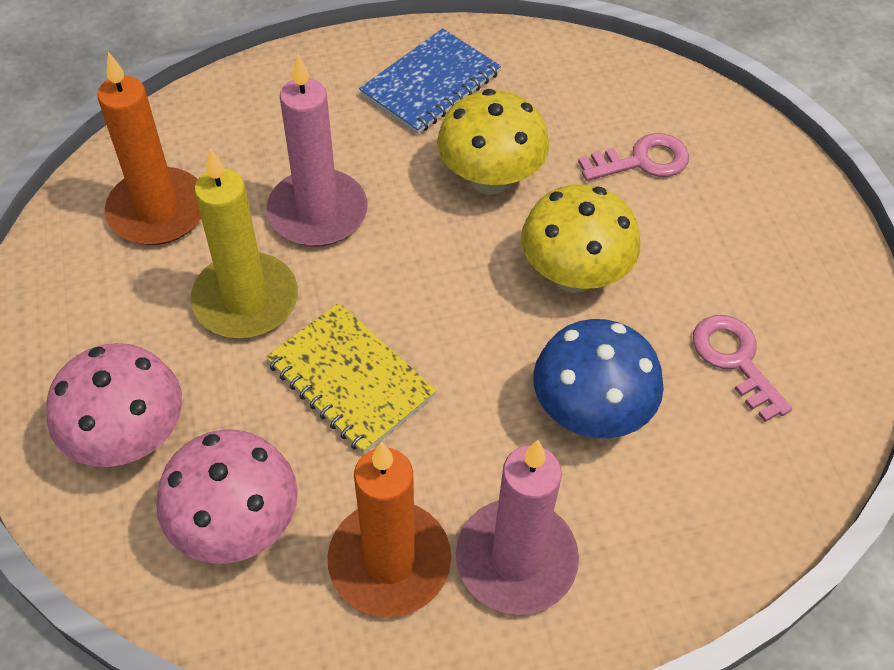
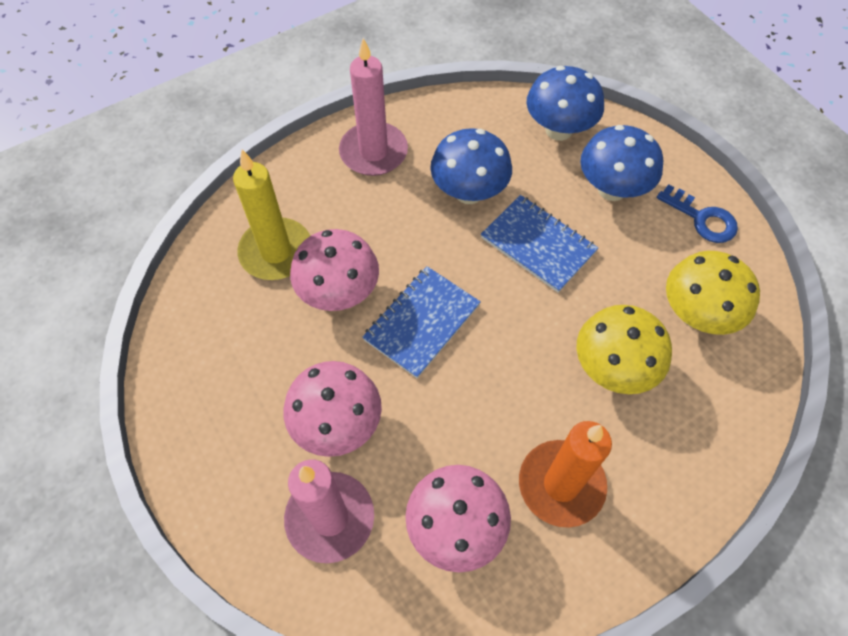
blue key: 0 -> 1
blue mushroom: 1 -> 3
blue notebook: 1 -> 2
orange candle: 2 -> 1
pink key: 2 -> 0
pink mushroom: 2 -> 3
yellow notebook: 1 -> 0

